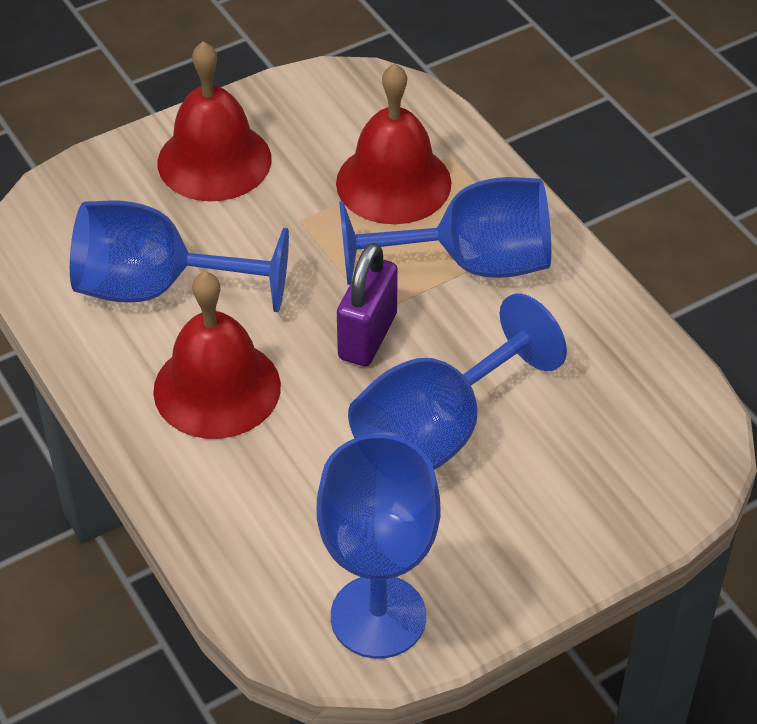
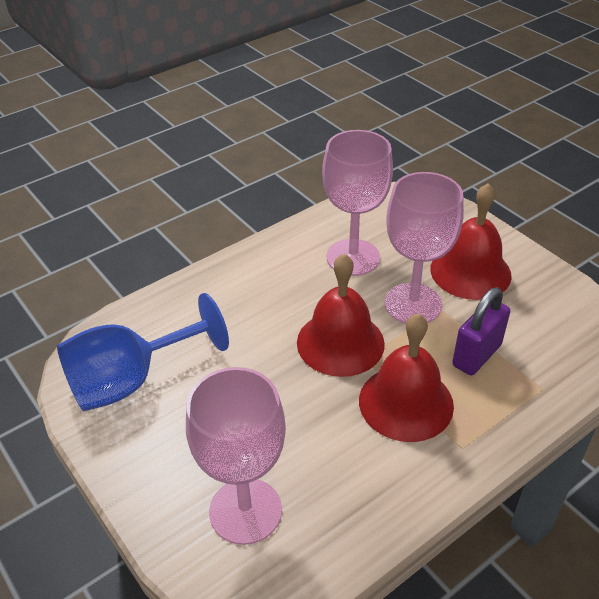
blue goblet: 4 -> 1
pink goblet: 0 -> 3

